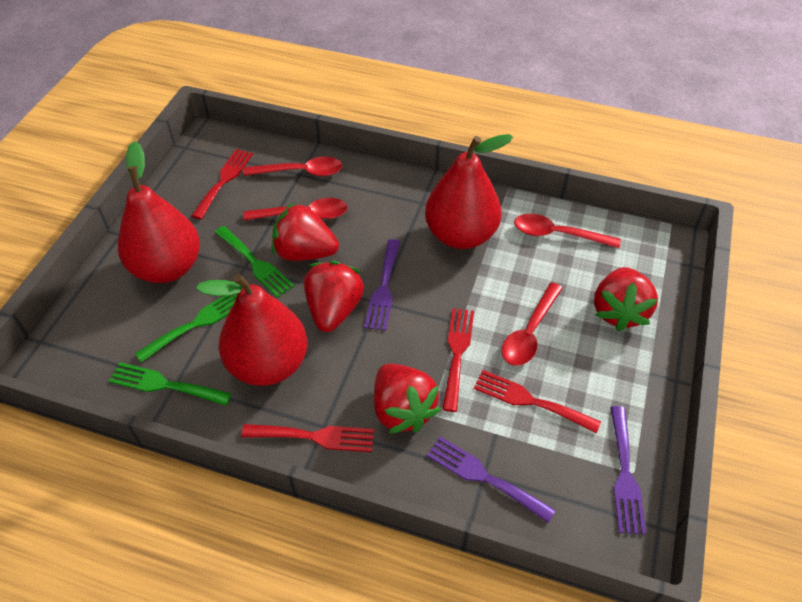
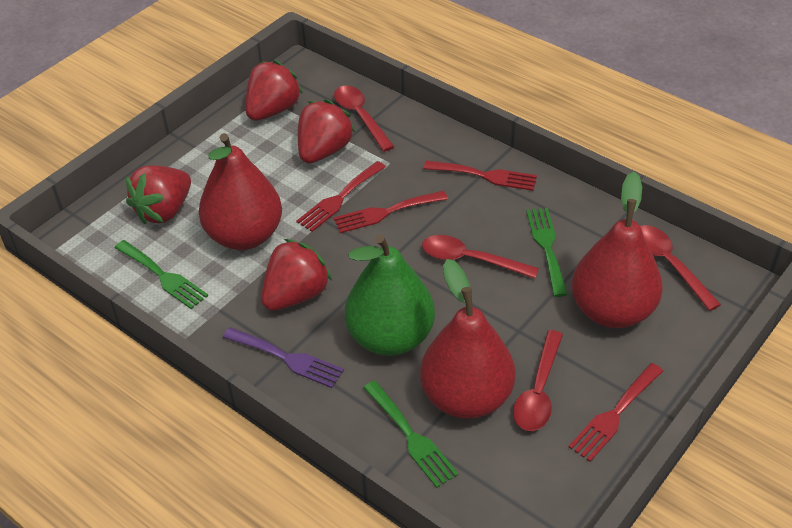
green pear: 0 -> 1
purple fork: 3 -> 1

